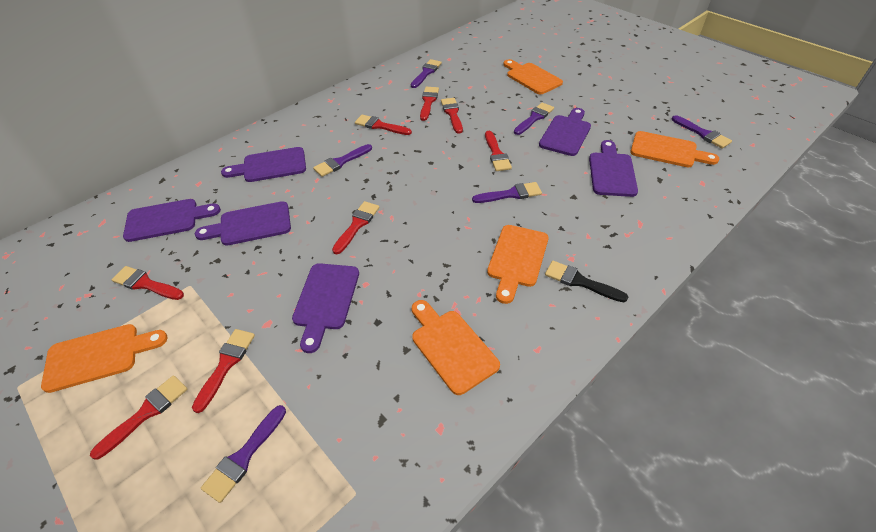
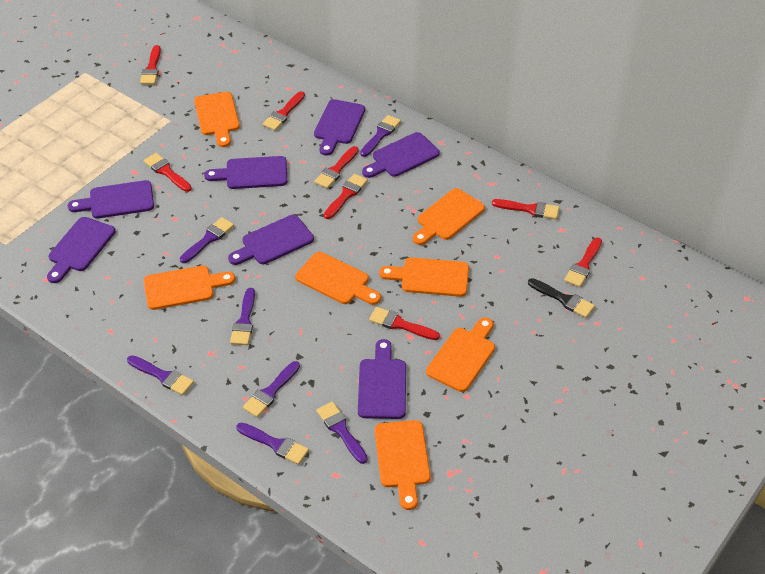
orange cutting board: 5 -> 7
purple brush: 6 -> 7
purple cutting board: 6 -> 7

